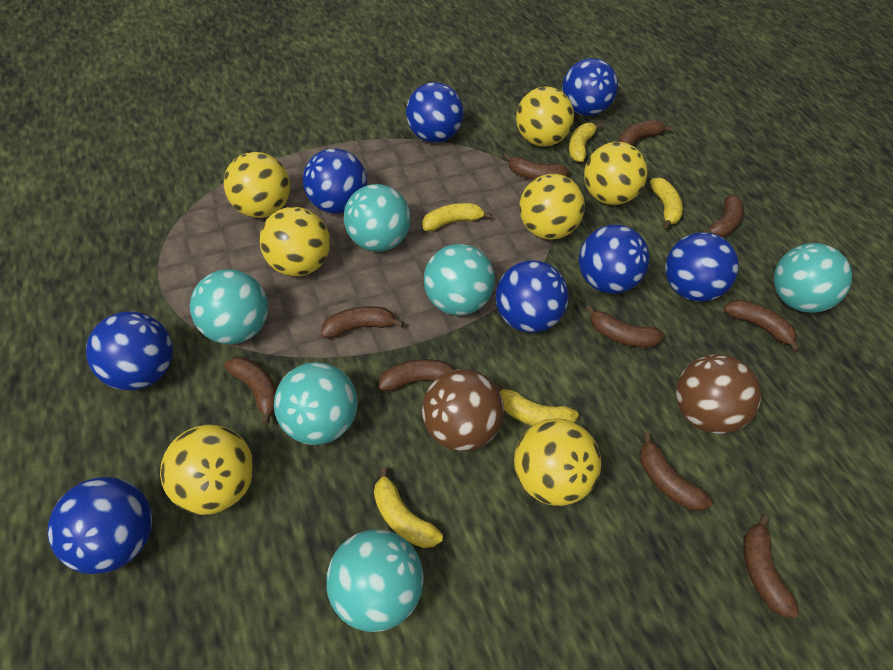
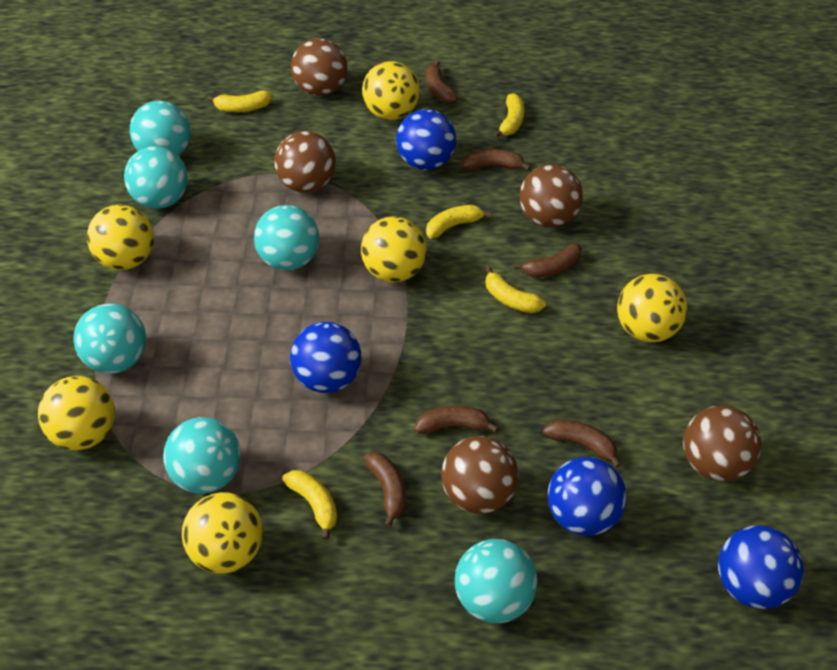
blue ball: 8 -> 4
brown ball: 2 -> 5
brown banana: 10 -> 6
yellow ball: 7 -> 6

